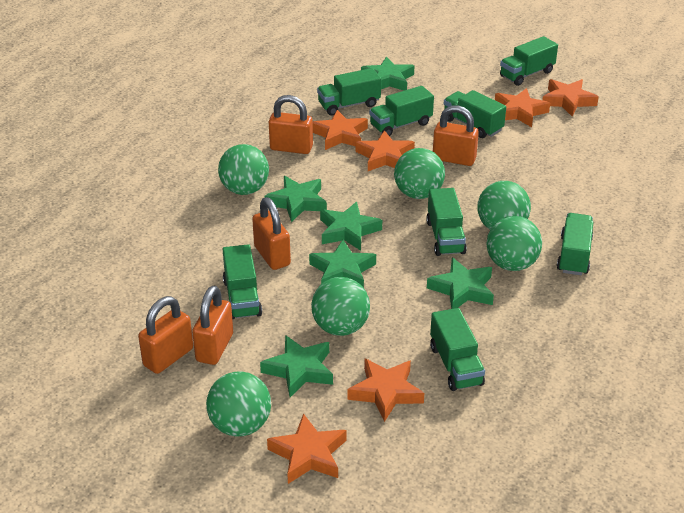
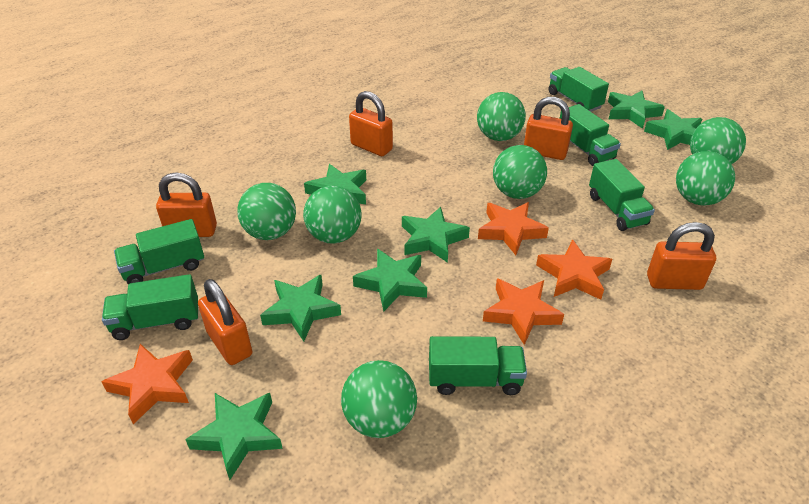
green ball: 6 -> 7
green star: 6 -> 7
green truck: 8 -> 6
orange star: 6 -> 4

